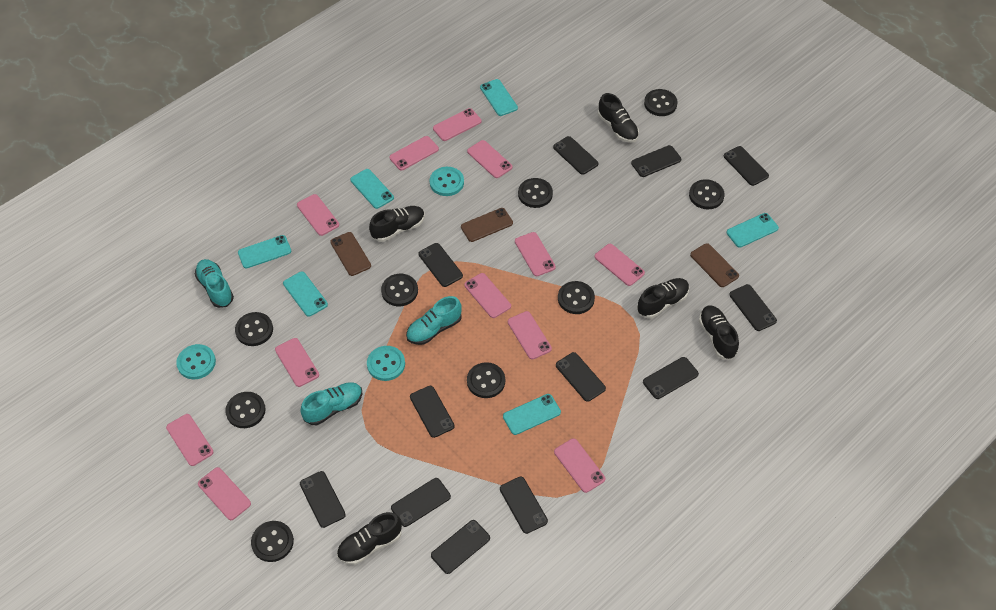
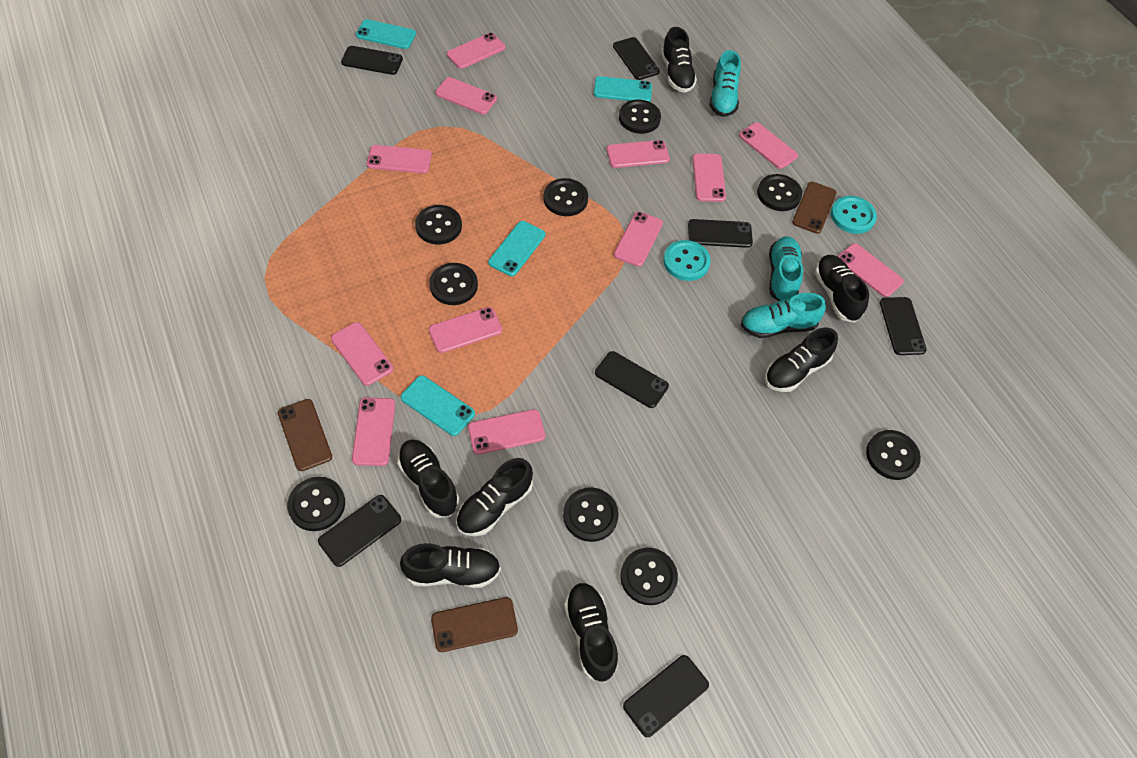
black phone: 12 -> 7
black shoe: 5 -> 7
turquoise button: 3 -> 2
turquoise phone: 6 -> 4

